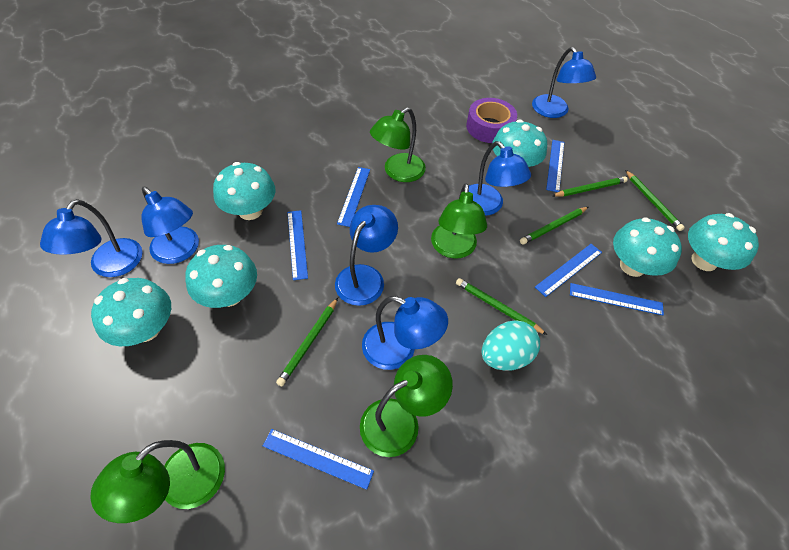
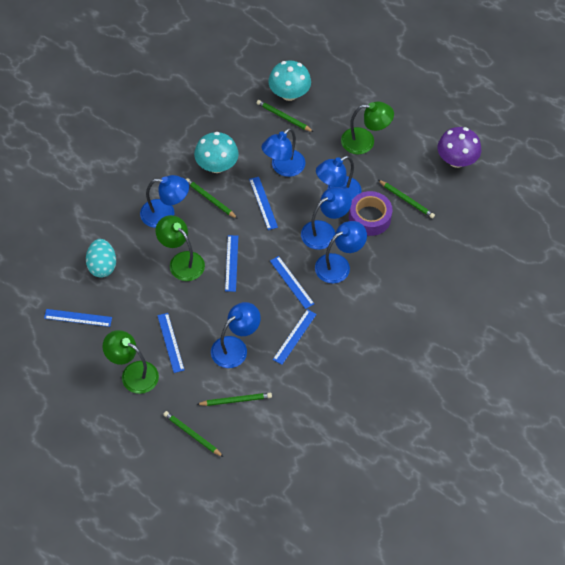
green lamp: 4 -> 3
purple mushroom: 0 -> 1
turquoise mushroom: 6 -> 2

